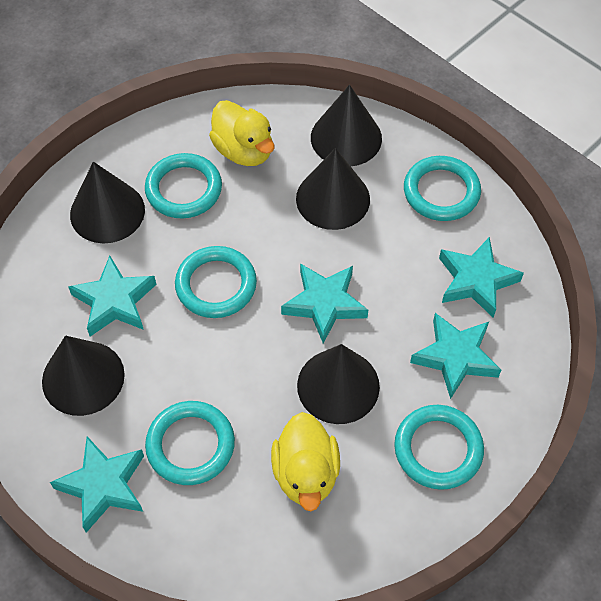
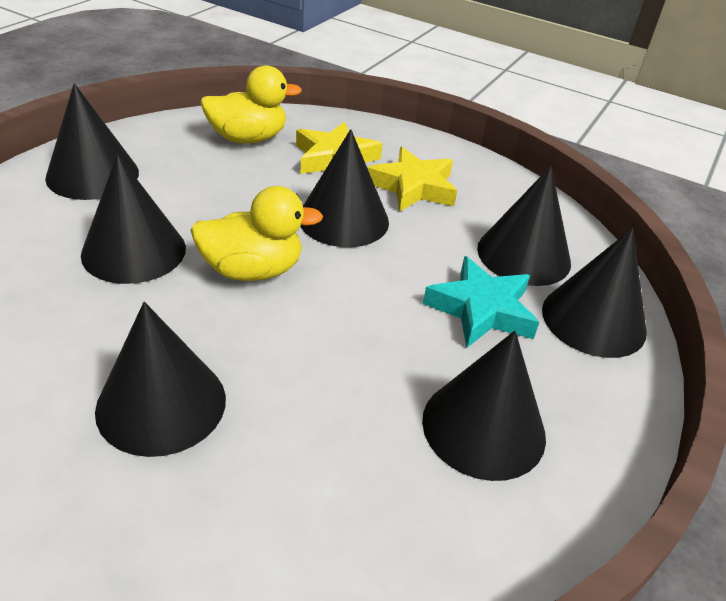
black cone: 5 -> 7
turquoise ring: 5 -> 0
turquoise star: 5 -> 1
yellow star: 0 -> 2

